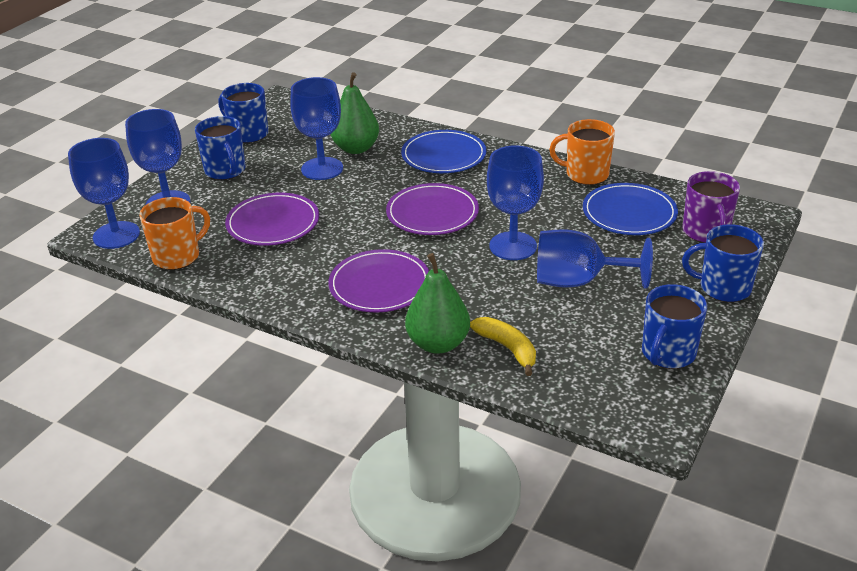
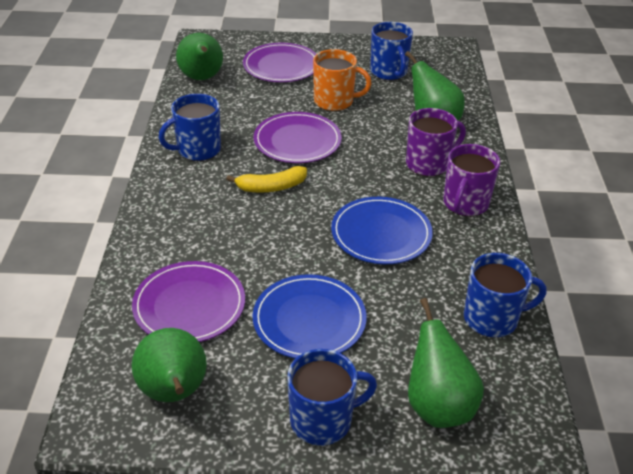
blue goblet: 5 -> 0
green pear: 2 -> 4
orange mug: 2 -> 1
purple mug: 1 -> 2

